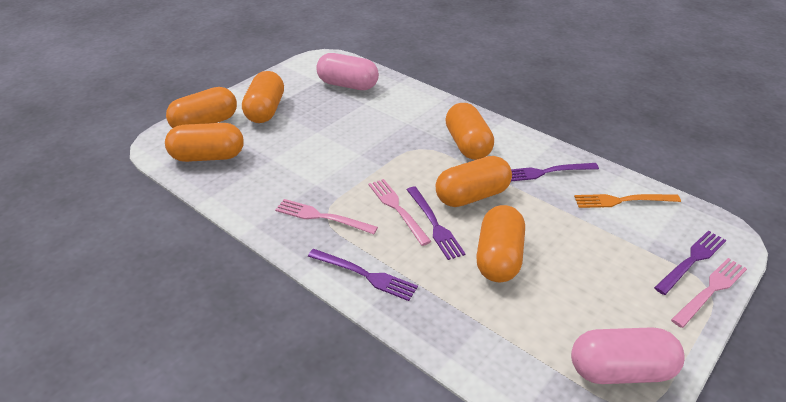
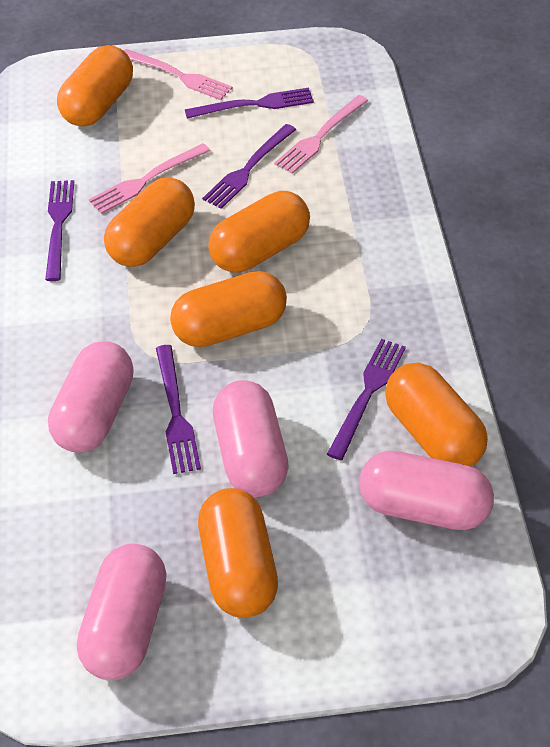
orange fork: 1 -> 0
pink capsule: 2 -> 4
purple fork: 4 -> 5

